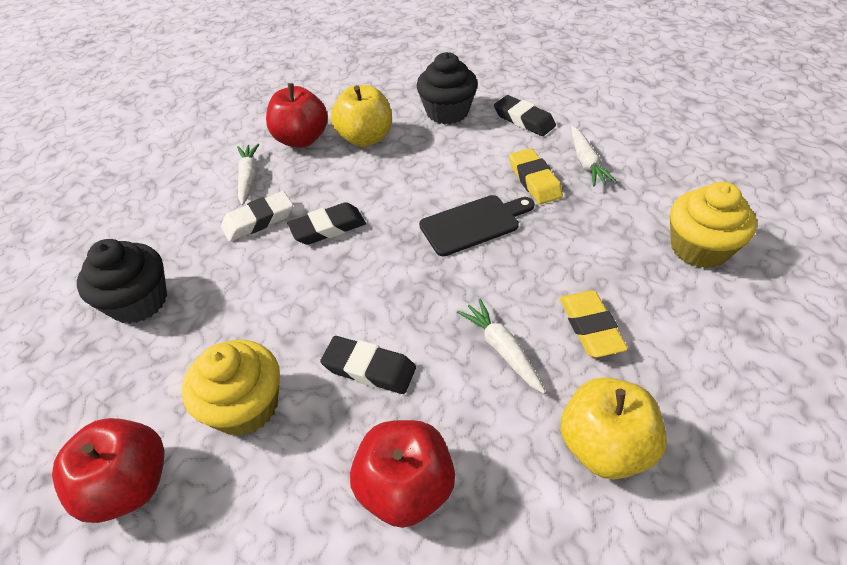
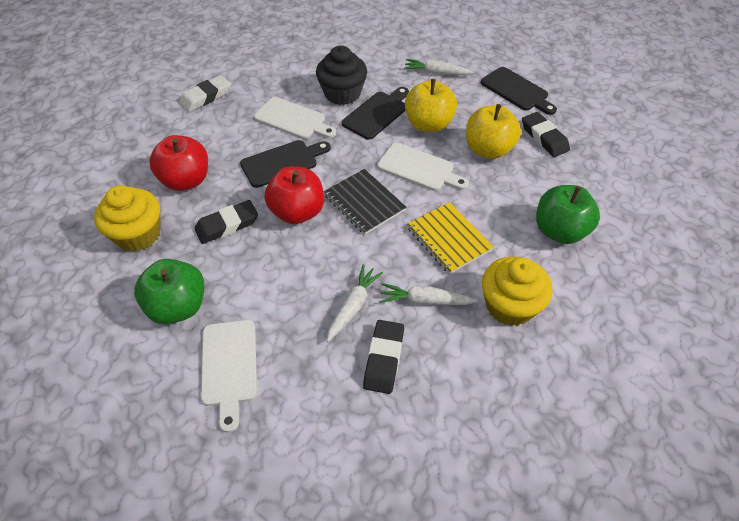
black cupcake: 2 -> 1
black cutting board: 1 -> 3
black notebook: 0 -> 1
green apple: 0 -> 2
red apple: 3 -> 2
white cutting board: 0 -> 3
yellow eraser: 2 -> 0
yellow notebook: 0 -> 1

